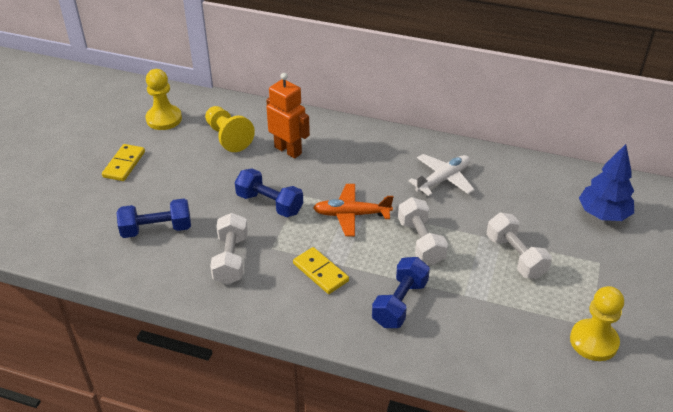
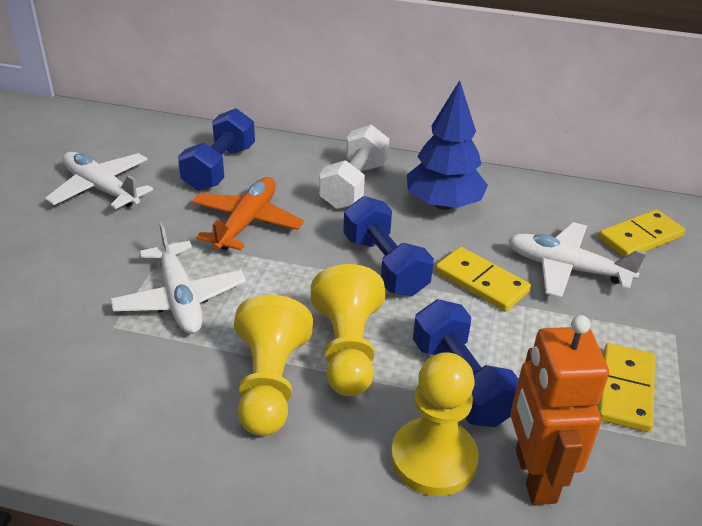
white dumbbell: 3 -> 1
white plane: 1 -> 3
yellow domino: 2 -> 3

